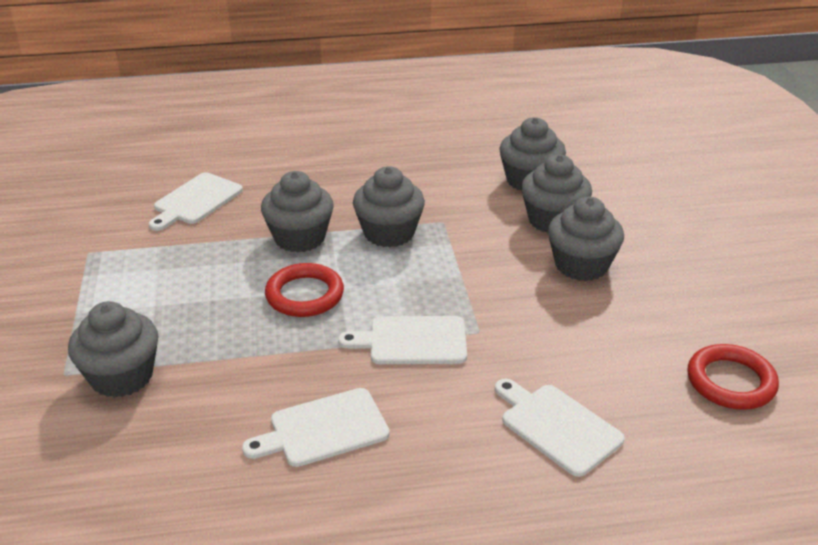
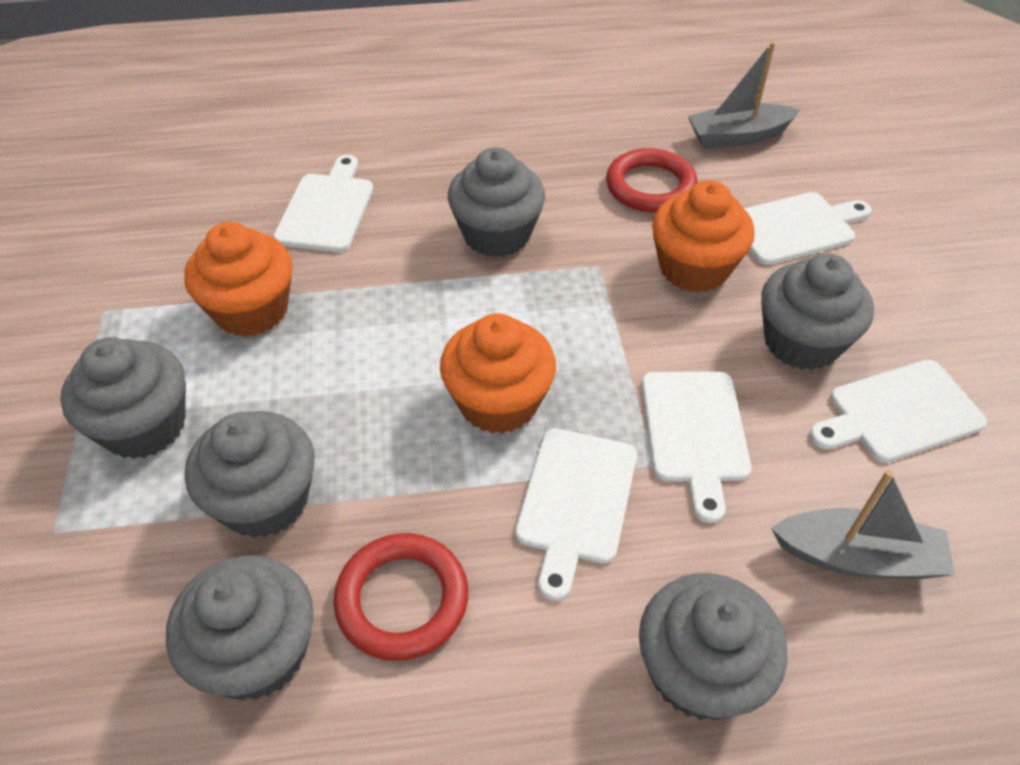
grey boat: 0 -> 2
orange cupcake: 0 -> 3
white cutting board: 4 -> 5

